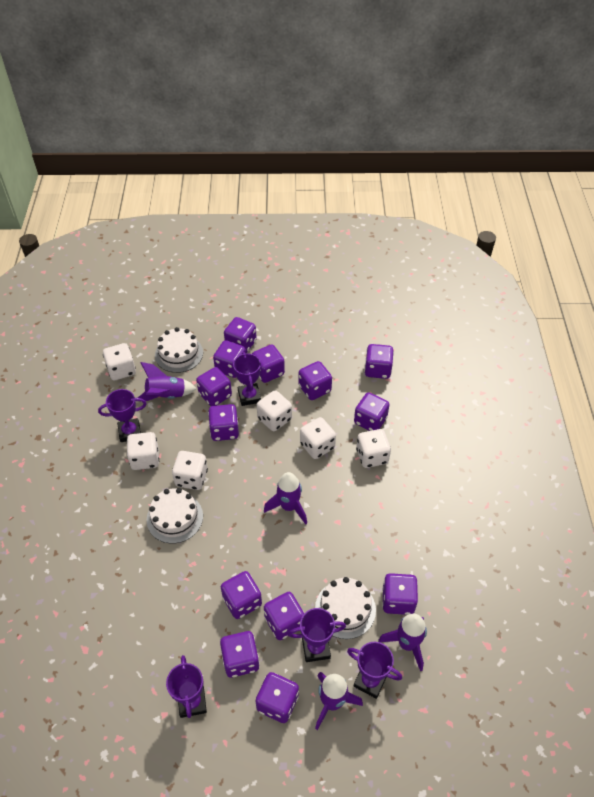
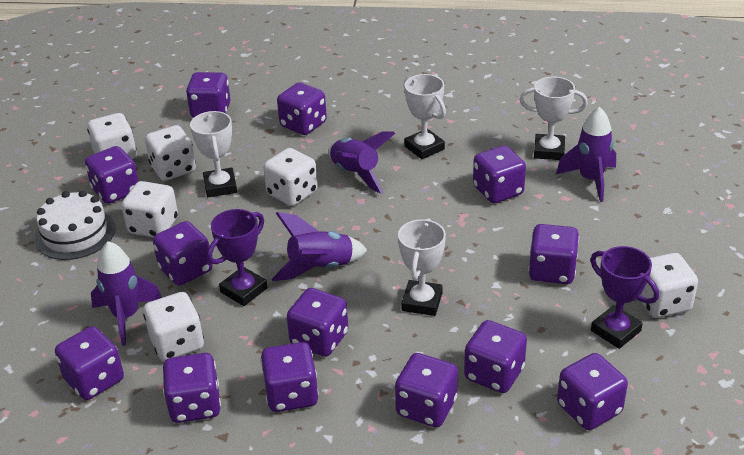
purple trophy: 5 -> 2
white cake: 3 -> 1
white trophy: 0 -> 4

